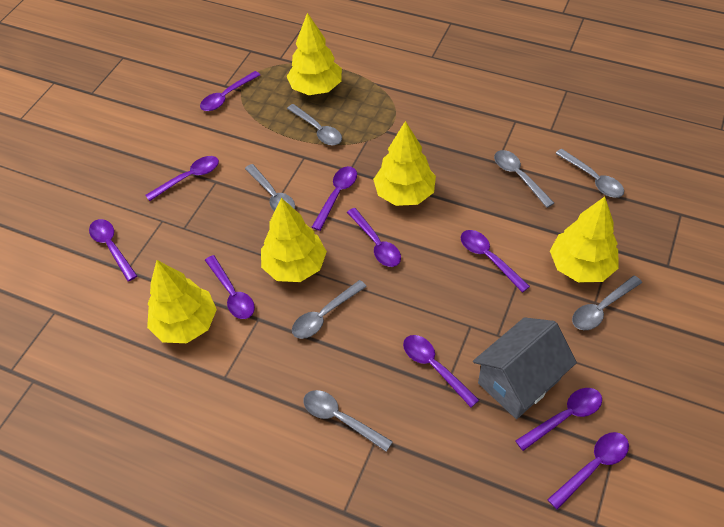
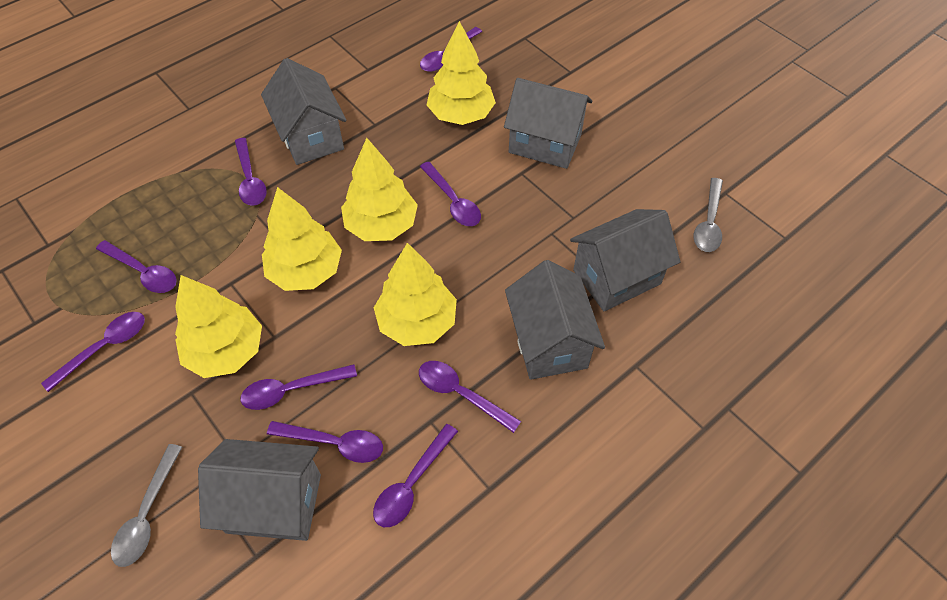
grey house: 1 -> 5
grey spoon: 7 -> 2
purple spoon: 10 -> 9

